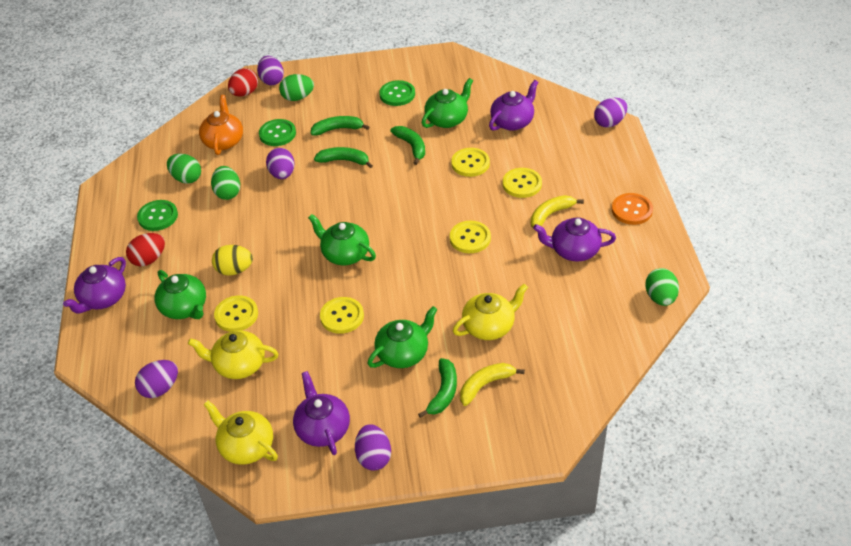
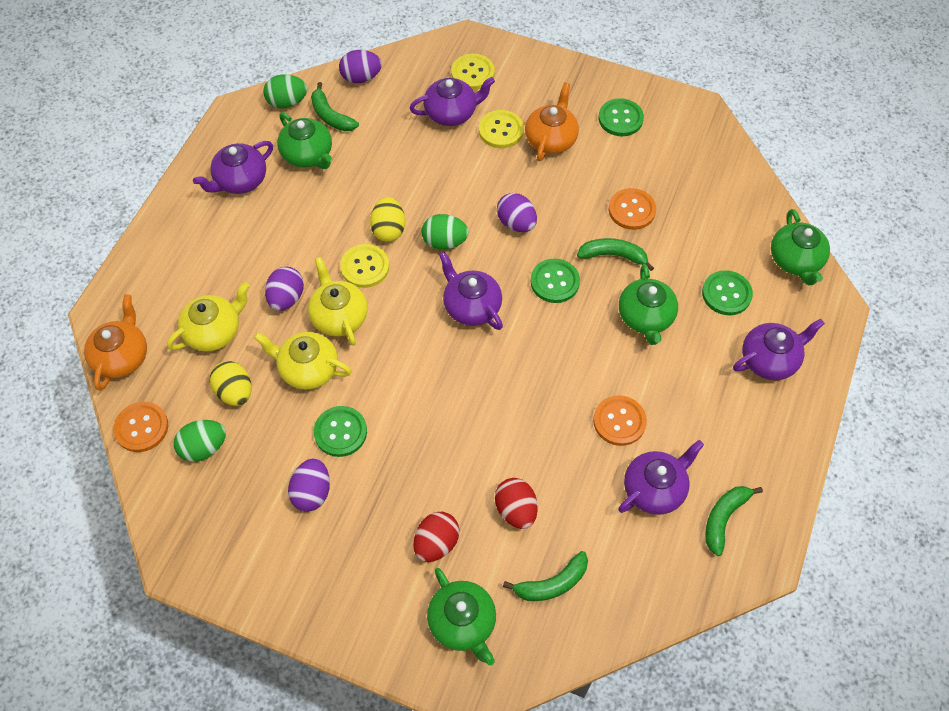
green button: 3 -> 4
green egg: 4 -> 3
orange button: 1 -> 3
orange teapot: 1 -> 2
purple egg: 5 -> 4
purple teapot: 4 -> 5
yellow banana: 2 -> 0
yellow button: 5 -> 3
yellow egg: 1 -> 2

